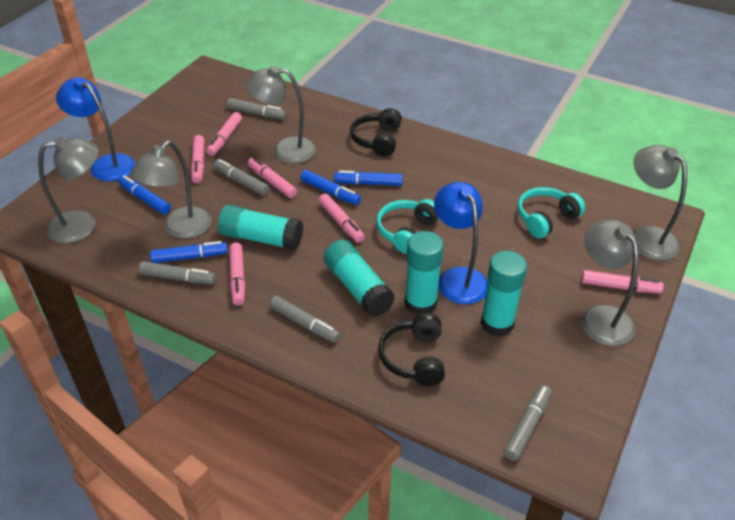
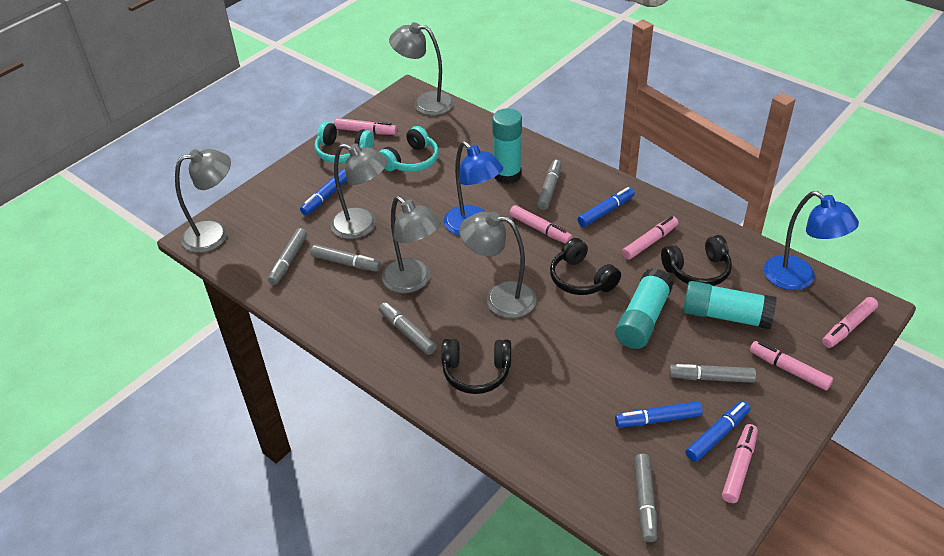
black headphones: 2 -> 3
grey marker: 5 -> 6
turquoise glue stick: 4 -> 3

